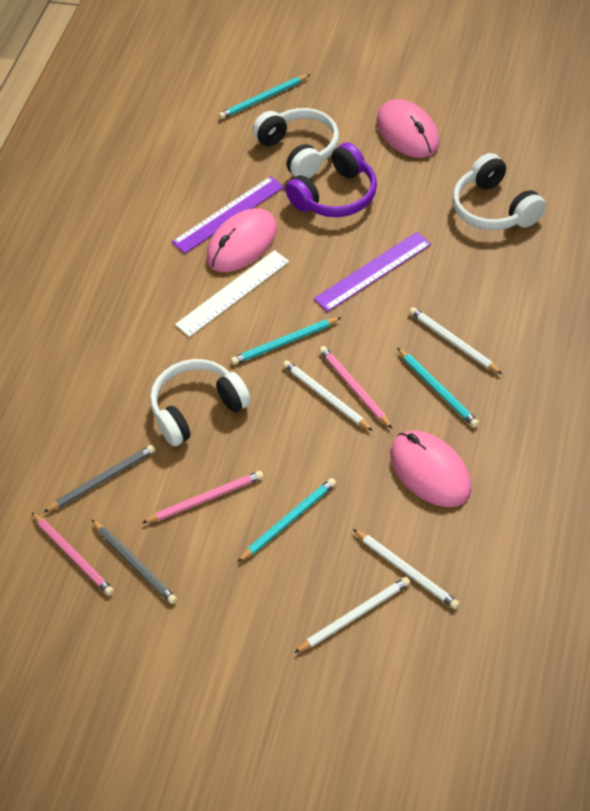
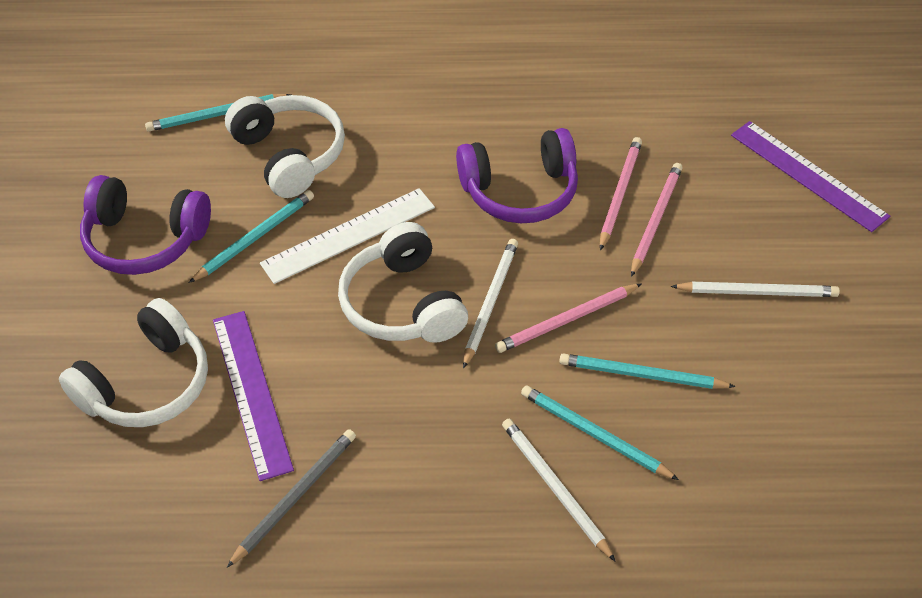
grey pencil: 2 -> 1
pink mouse: 3 -> 0
purple headphones: 1 -> 2
white pencil: 4 -> 3

